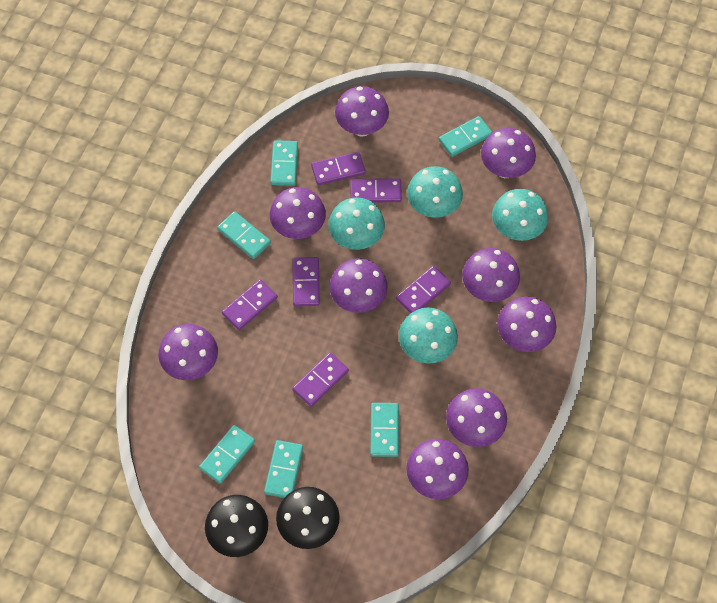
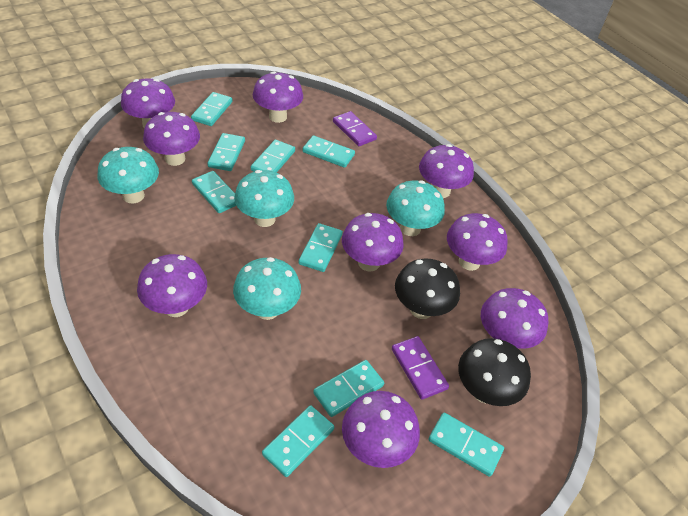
purple domino: 6 -> 2
turquoise domino: 6 -> 9

